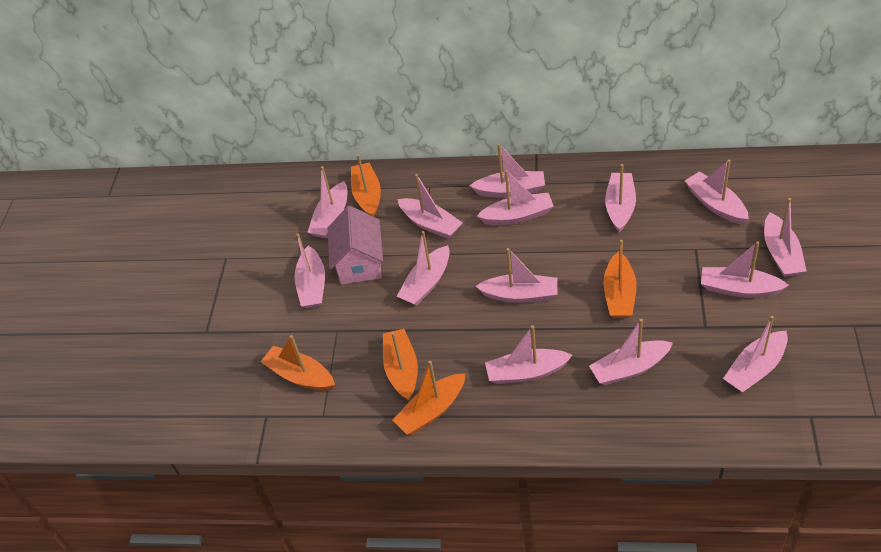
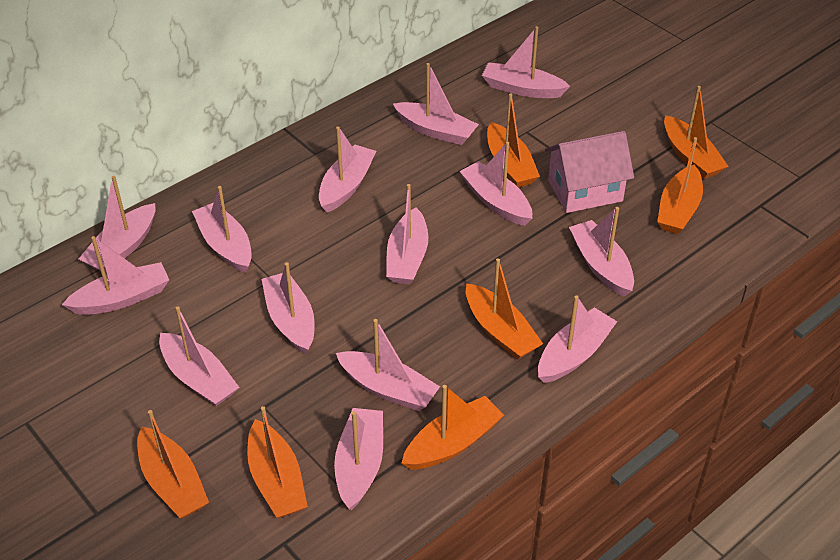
orange boat: 5 -> 7

